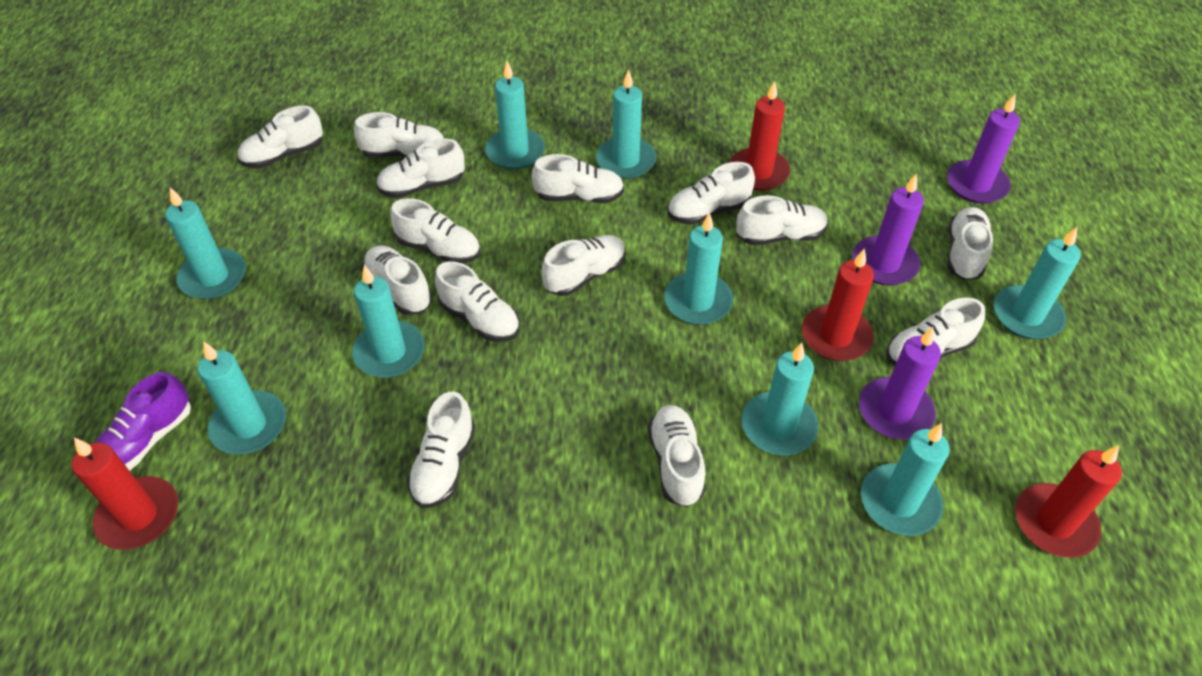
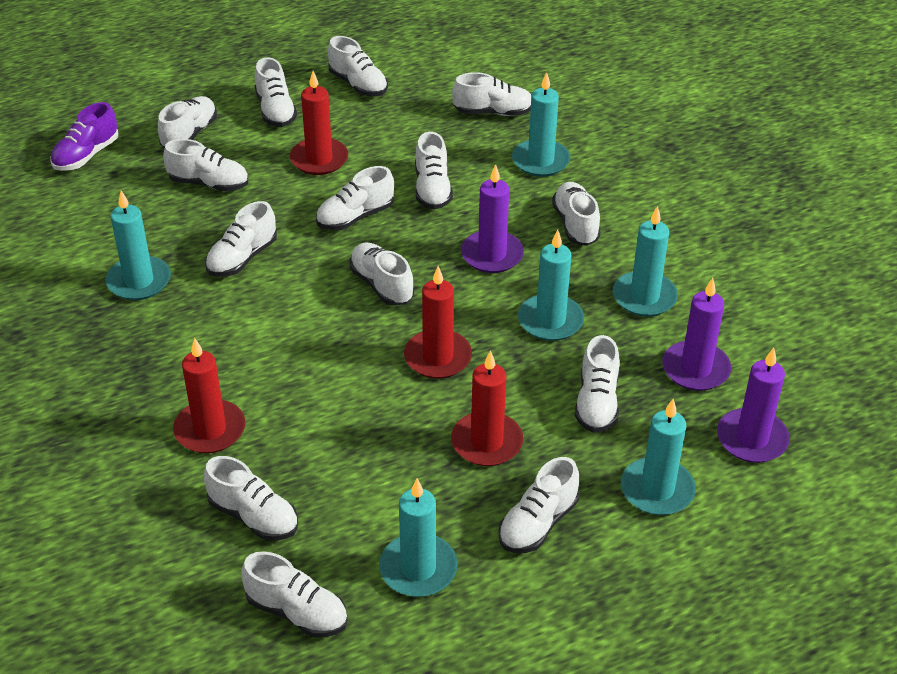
turquoise candle: 9 -> 6

